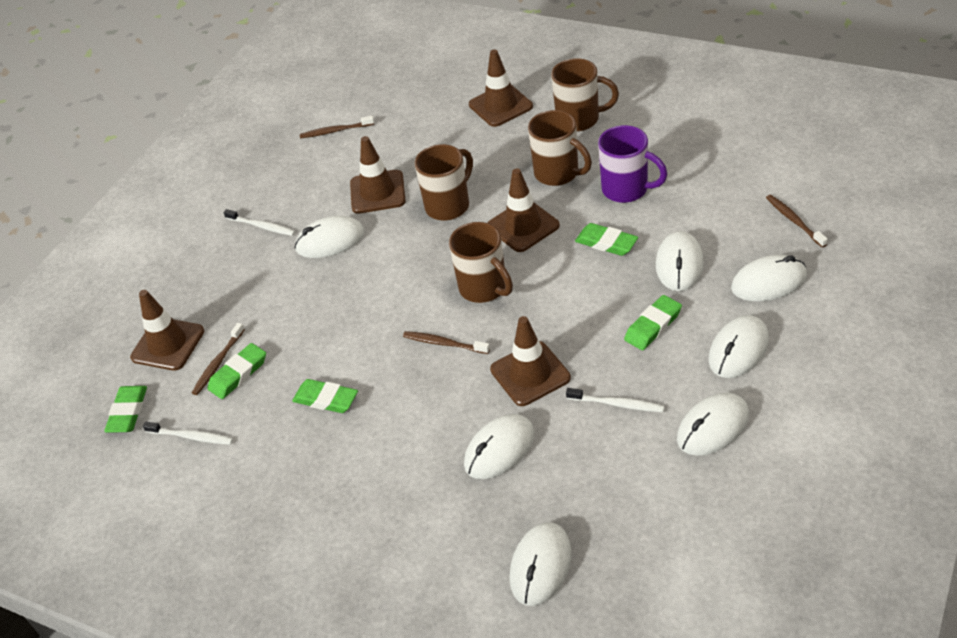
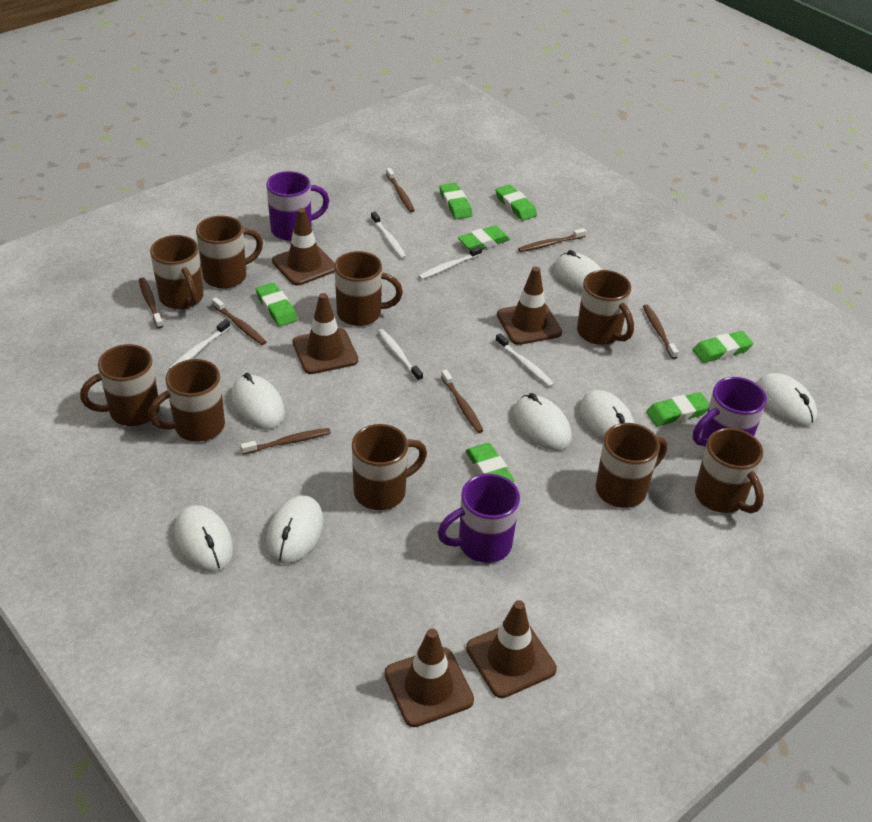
brown mug: 4 -> 9
brown toothbrush: 4 -> 7
green eraser: 5 -> 7
purple mug: 1 -> 3
white toothbrush: 3 -> 5

